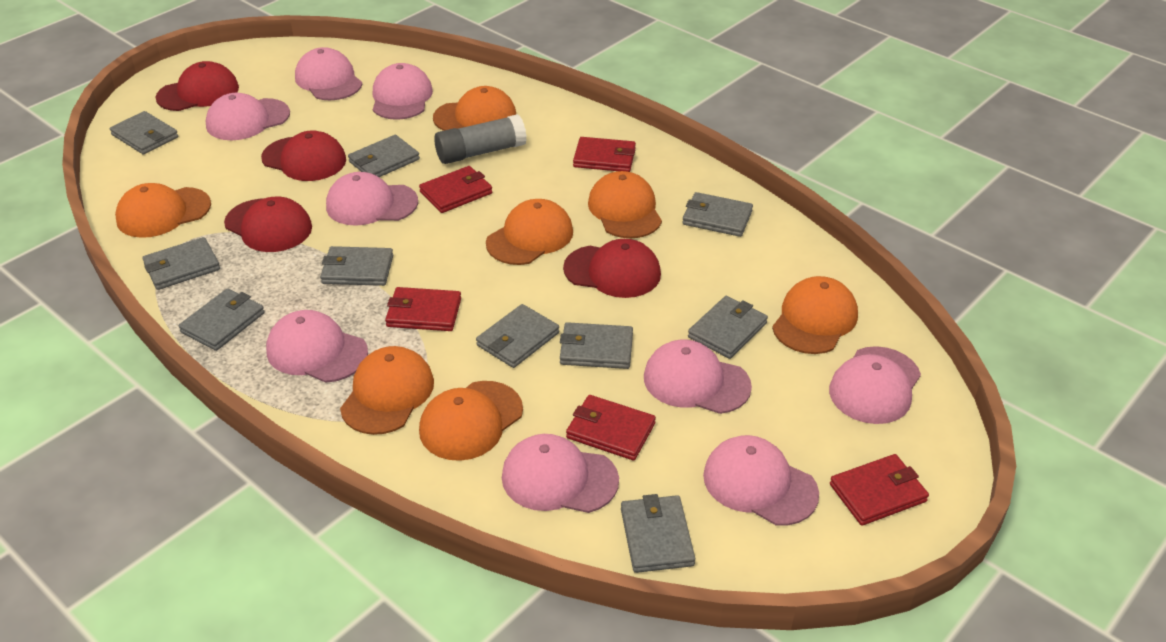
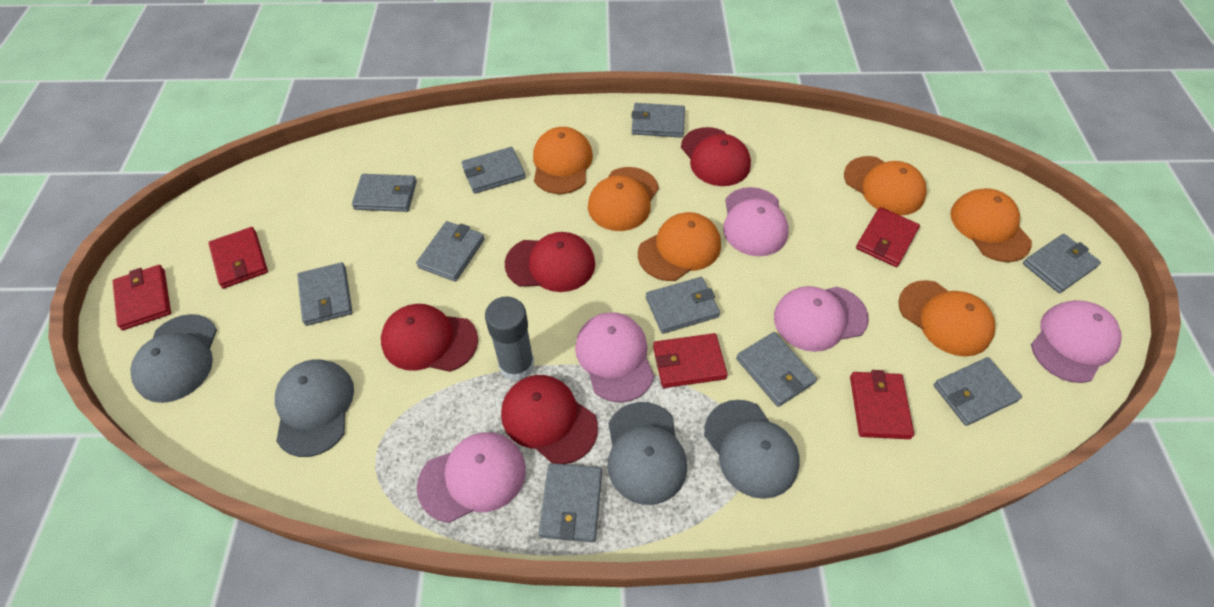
grey cap: 0 -> 4
orange cap: 7 -> 6
pink cap: 9 -> 5

